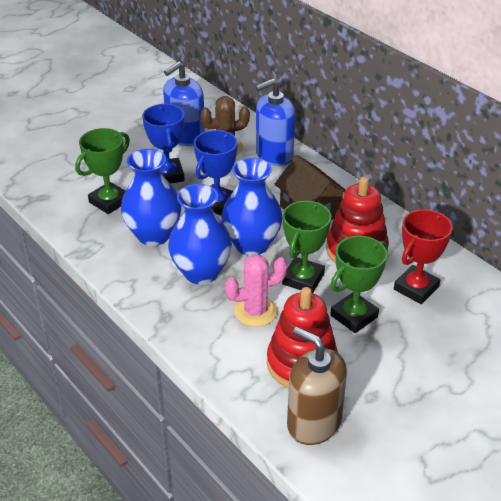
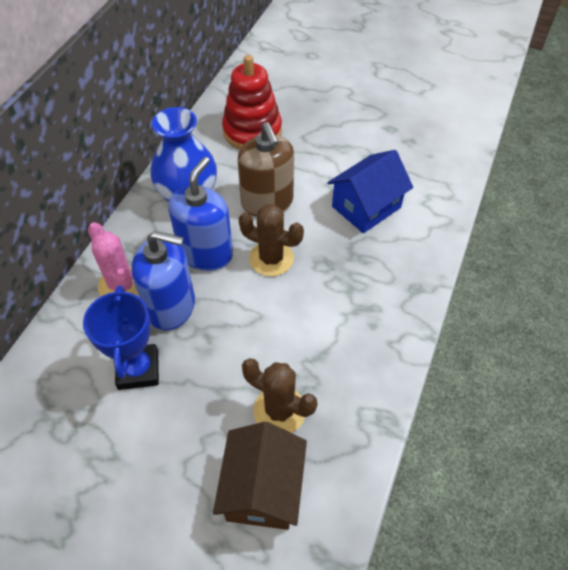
blue house: 0 -> 1
blue trophy: 2 -> 1
blue vase: 3 -> 1
brown cactus: 1 -> 2
green trophy: 3 -> 0
red stacking toy: 2 -> 1
red trophy: 1 -> 0

